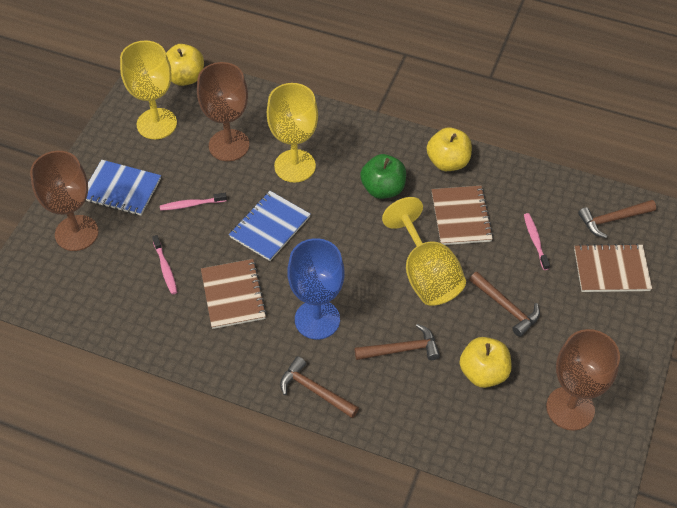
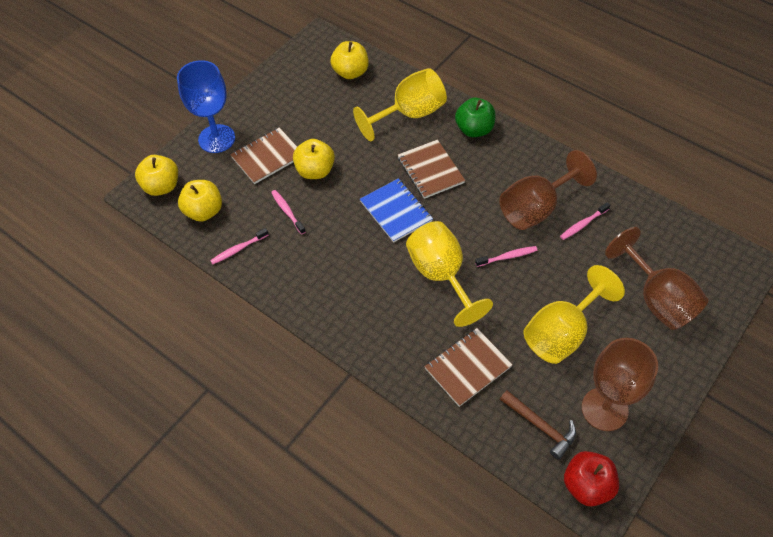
blue notebook: 2 -> 1
brown hammer: 4 -> 1
pink toothbrush: 3 -> 4
red apple: 0 -> 1
yellow apple: 3 -> 4

